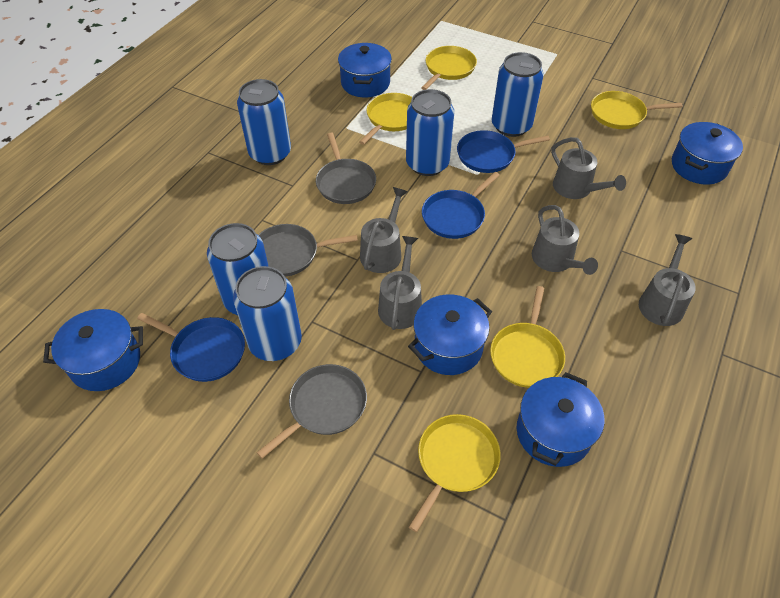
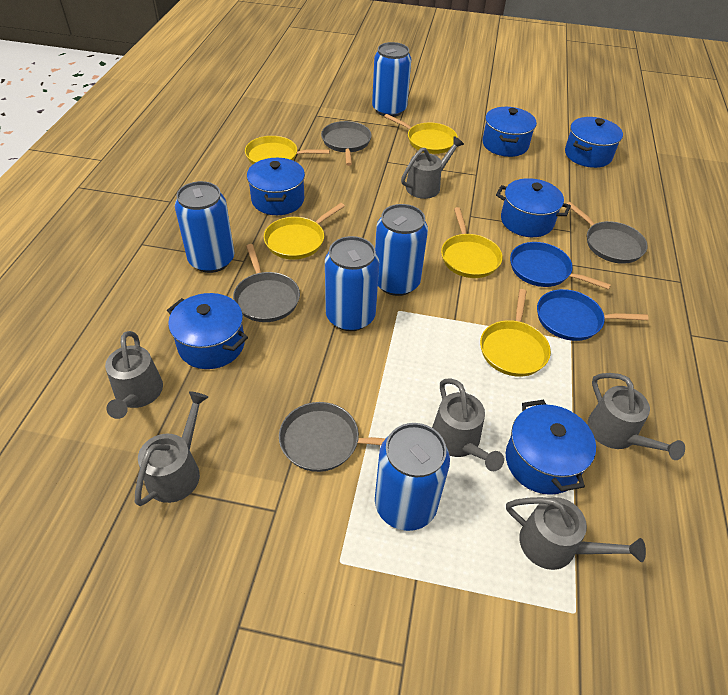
blue pan: 3 -> 2
blue pot: 5 -> 6
grey pan: 3 -> 4
grey watering can: 5 -> 6

